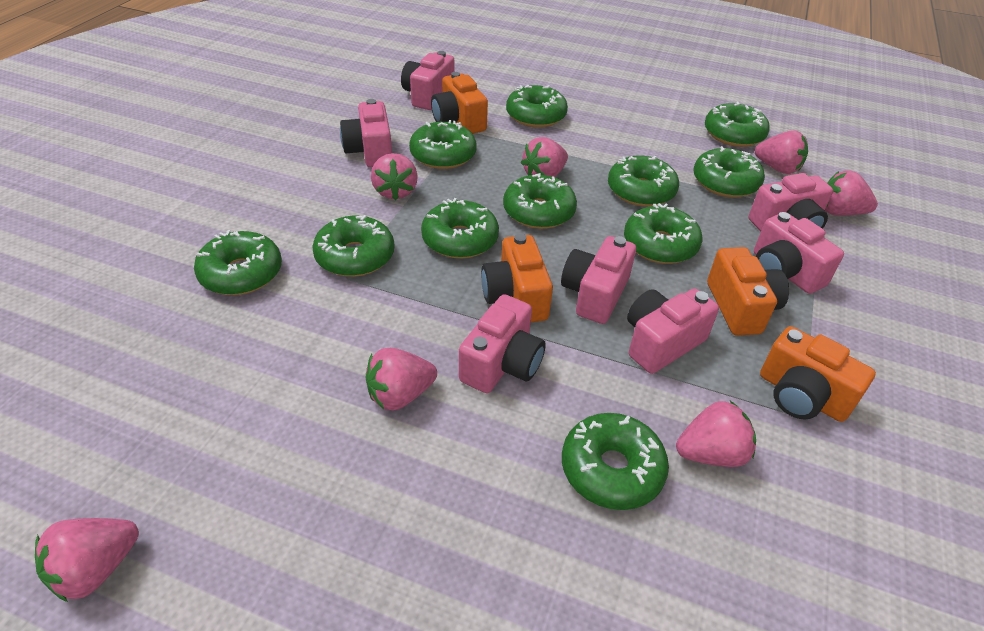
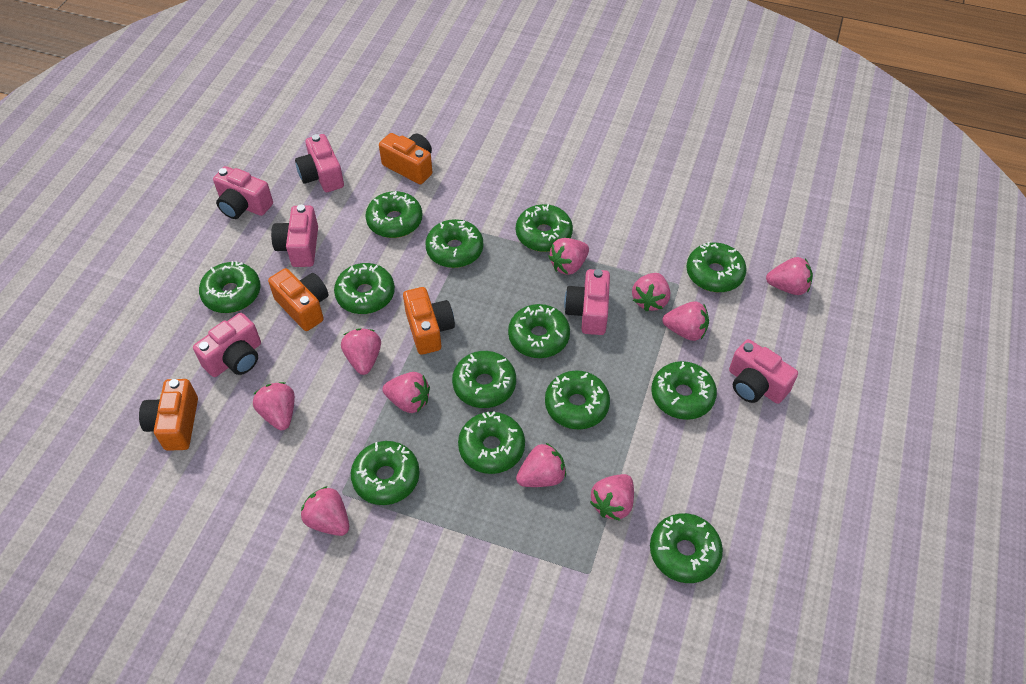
green donut: 11 -> 13
pink camera: 7 -> 6
pink strawberry: 7 -> 10

